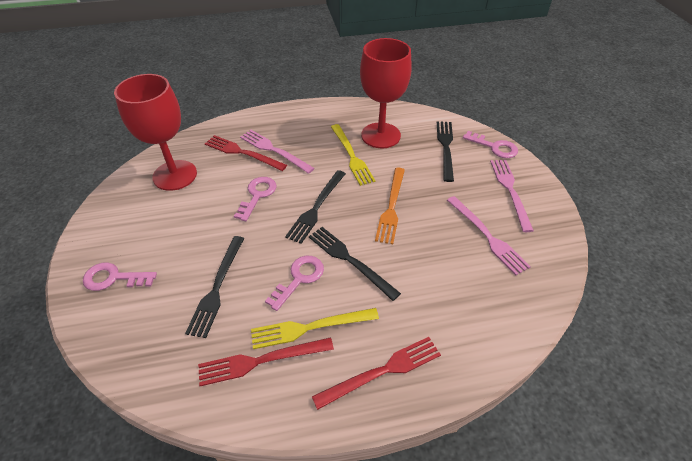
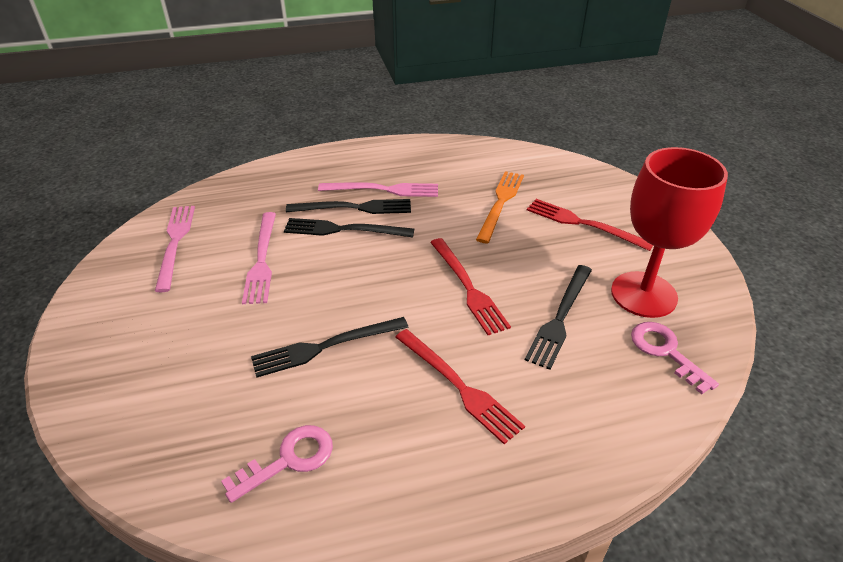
pink key: 4 -> 2
red goblet: 2 -> 1
yellow fork: 2 -> 0

